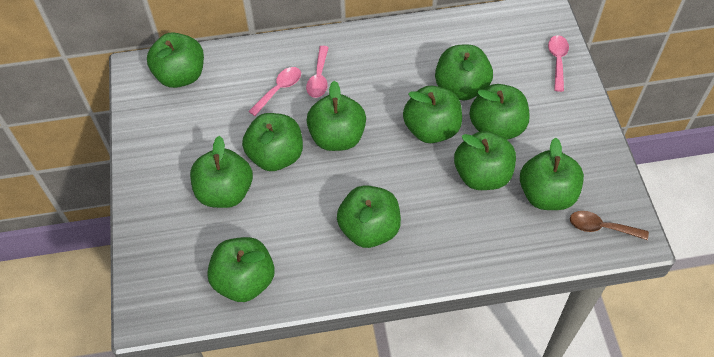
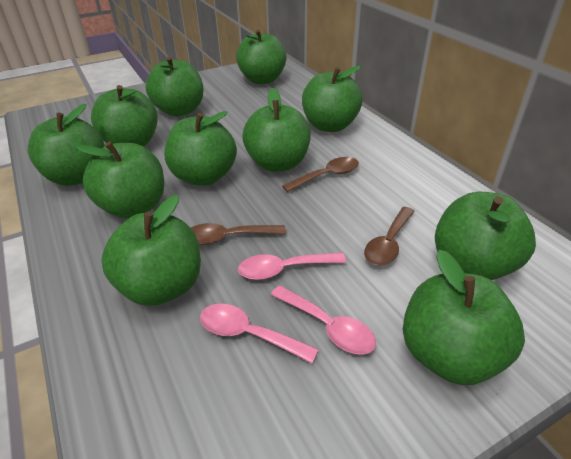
brown spoon: 1 -> 3

